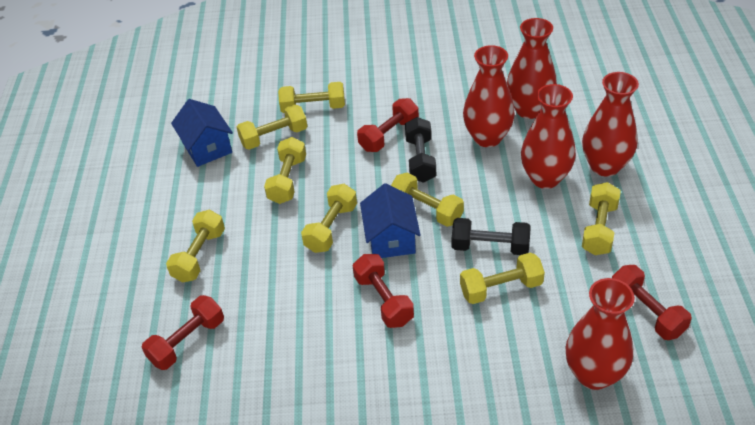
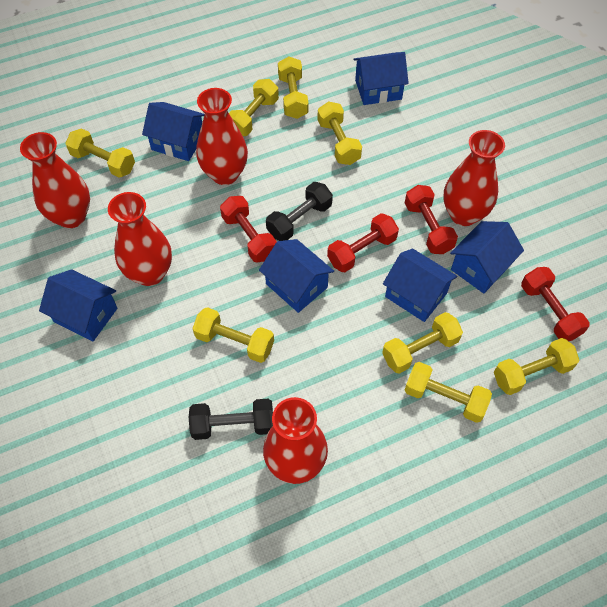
blue house: 2 -> 6

